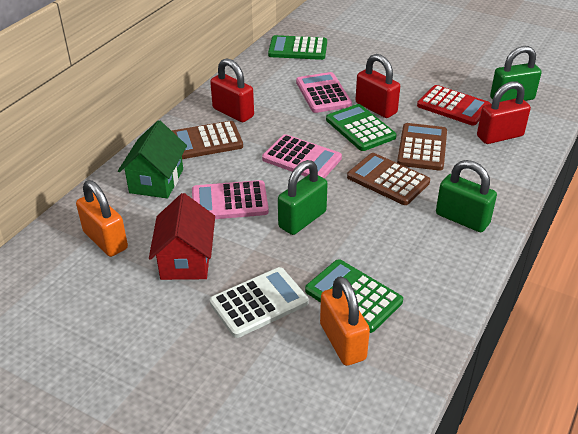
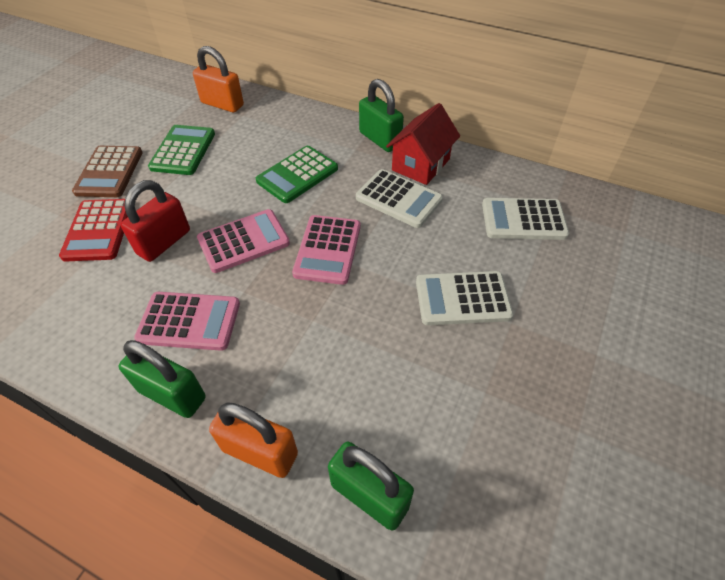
brown calculator: 3 -> 1
green calculator: 3 -> 2
green house: 1 -> 0
red padlock: 3 -> 1
white calculator: 1 -> 3

